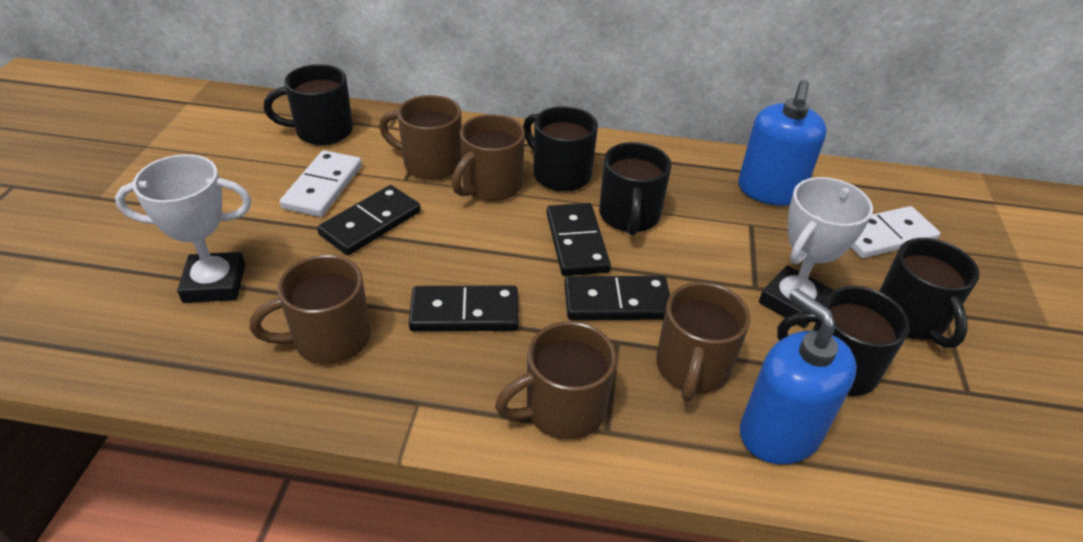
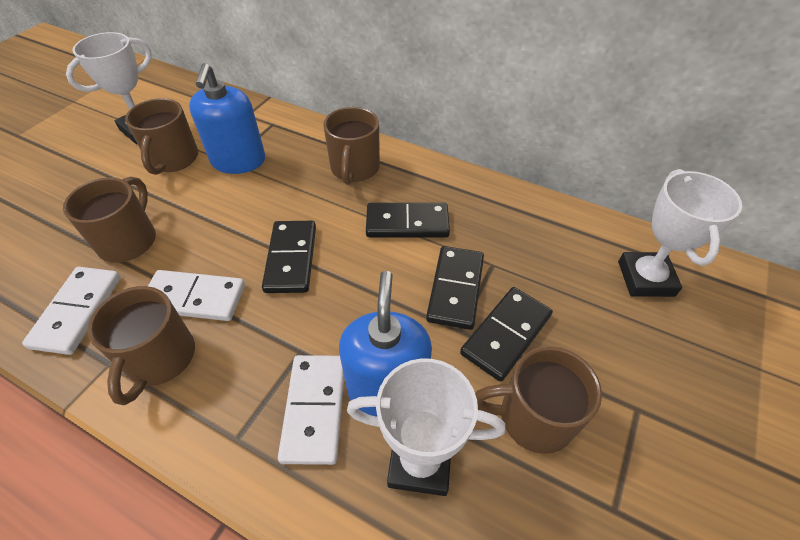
black mug: 5 -> 0
white domino: 2 -> 3
white trophy: 2 -> 3

